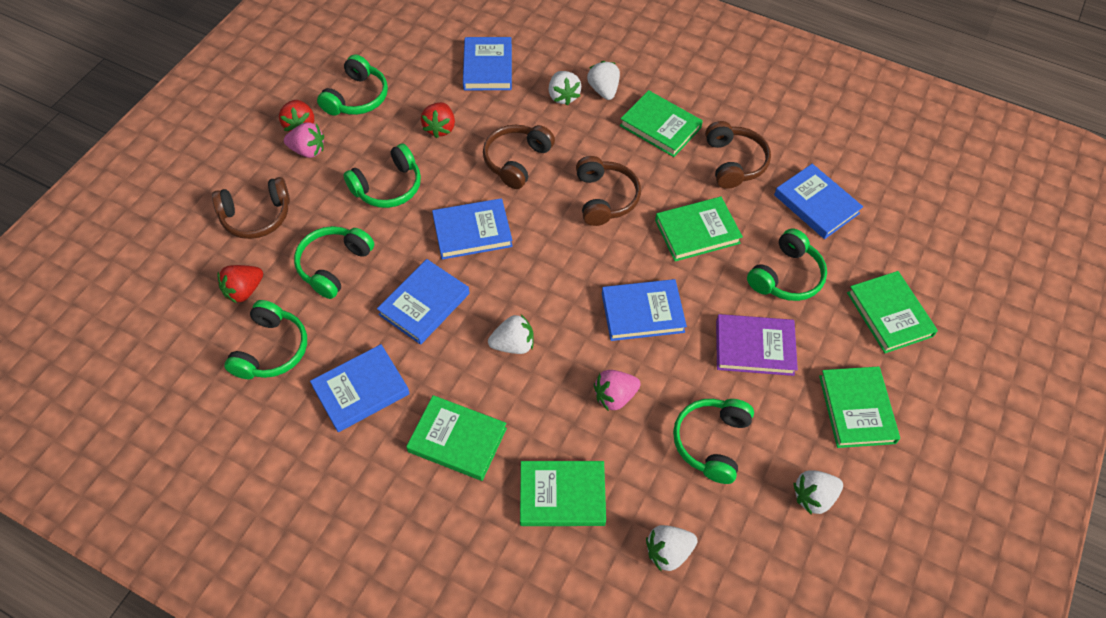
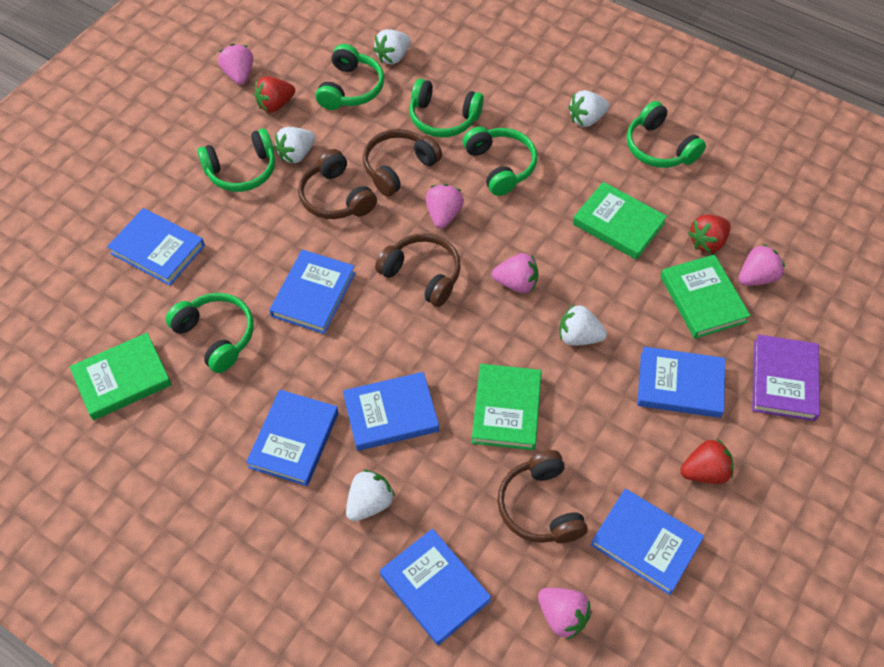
blue book: 6 -> 7
green book: 6 -> 4
pink strawberry: 2 -> 5

